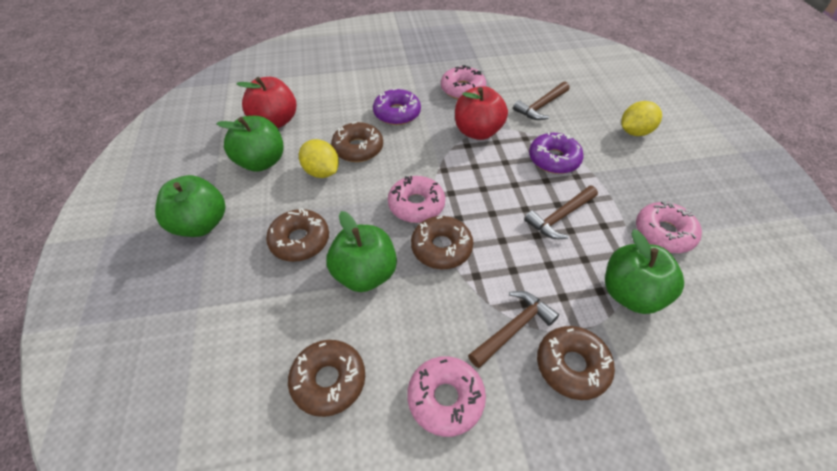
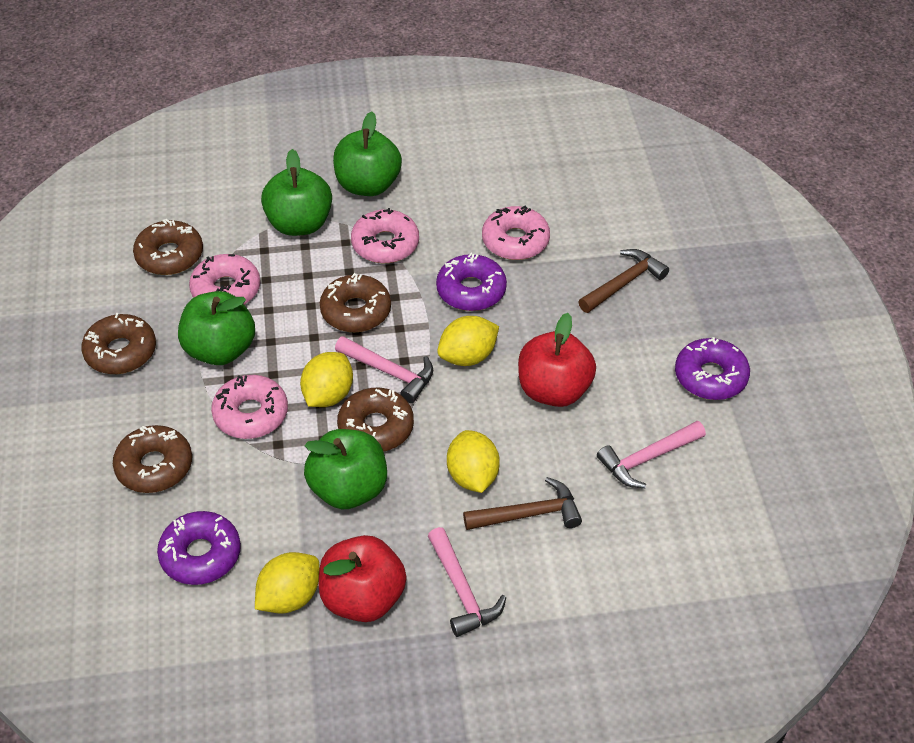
brown hammer: 3 -> 2
pink hammer: 0 -> 3
purple donut: 2 -> 3
yellow lemon: 2 -> 4

